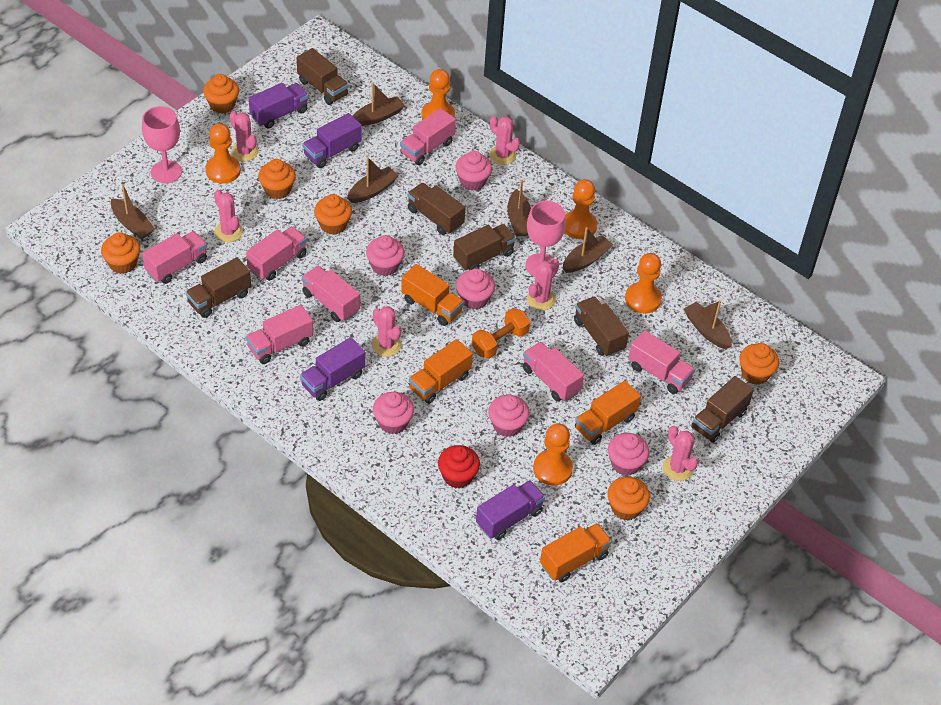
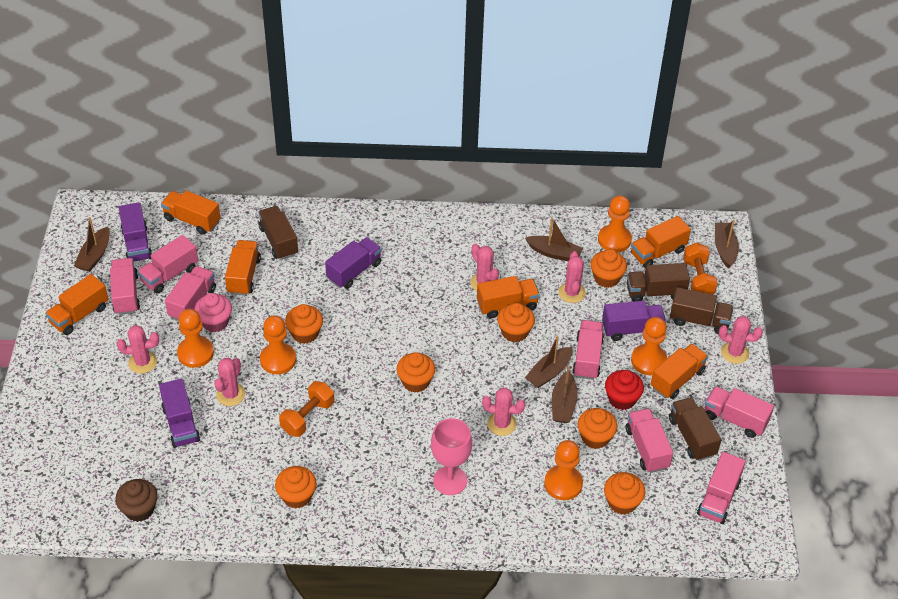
brown boat: 6 -> 5
brown cupcake: 0 -> 1
brown truck: 6 -> 4
orange cupcake: 6 -> 7
orange dumbbell: 1 -> 2
orange truck: 4 -> 6
pink cupcake: 6 -> 1
pink goblet: 2 -> 1

